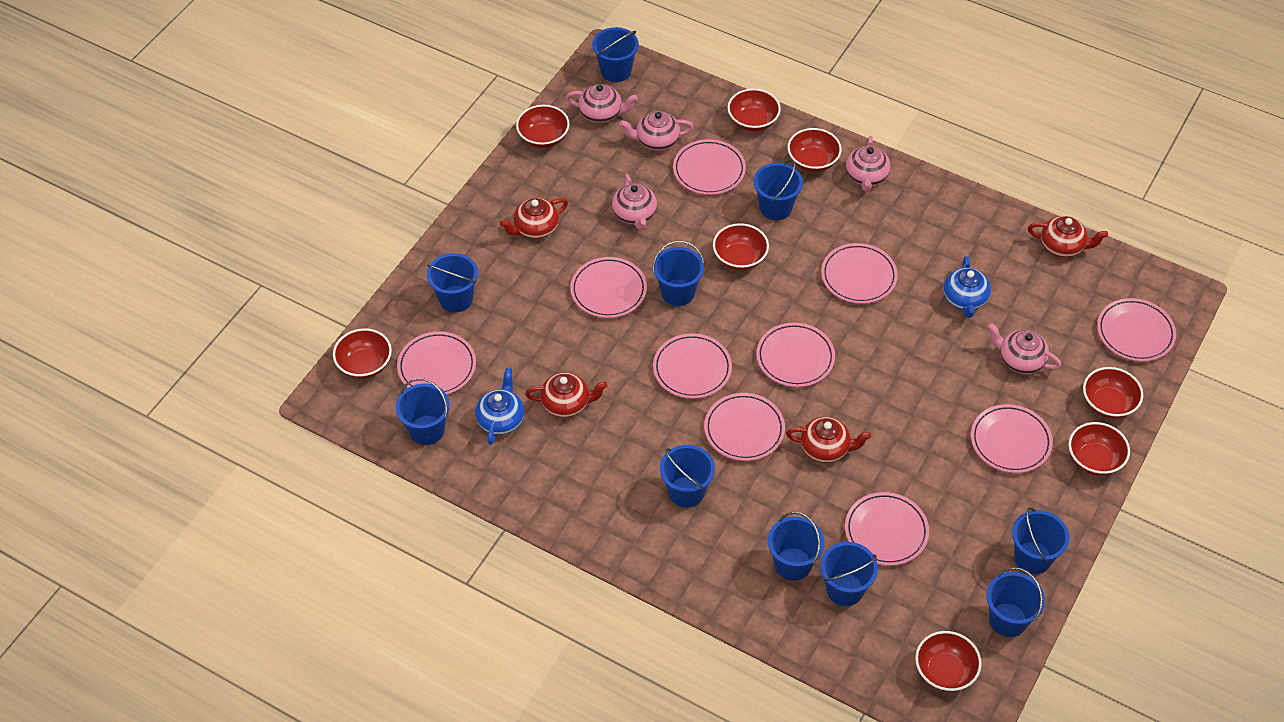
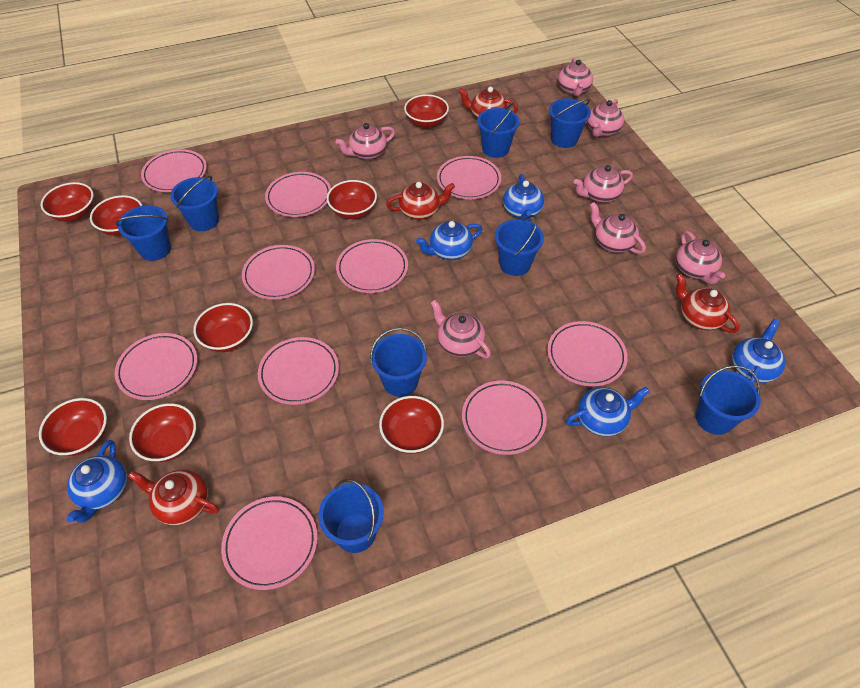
blue bucket: 10 -> 8
blue teapot: 2 -> 5
pink teapot: 5 -> 7

